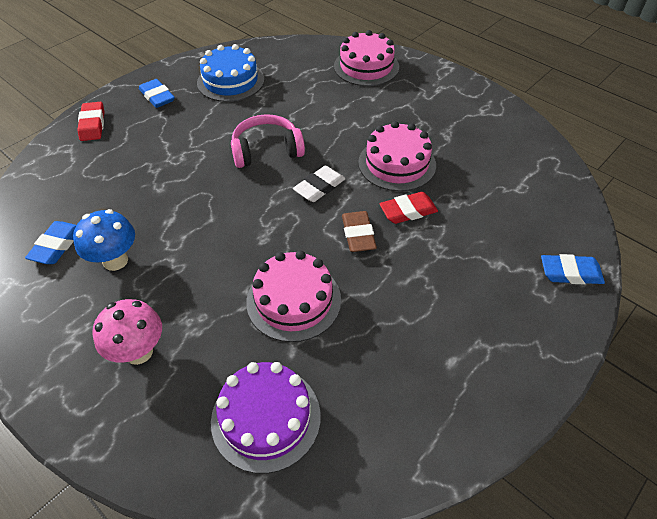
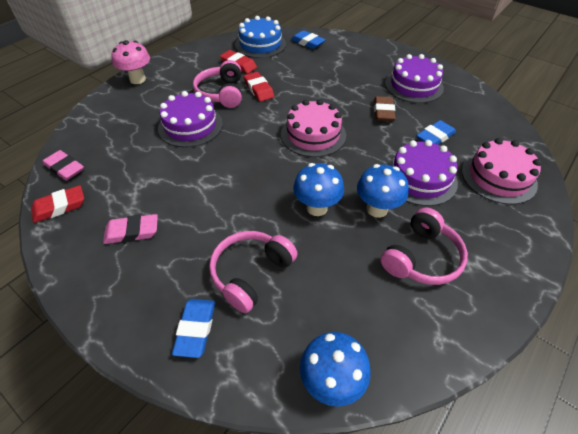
blue mushroom: 1 -> 3
pink cake: 3 -> 2
pink eraser: 0 -> 2
pink headphones: 1 -> 3
purple cake: 1 -> 3
red eraser: 2 -> 3
white eraser: 1 -> 0

